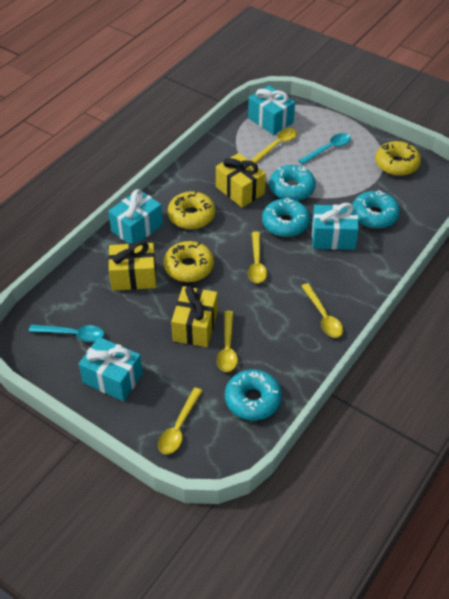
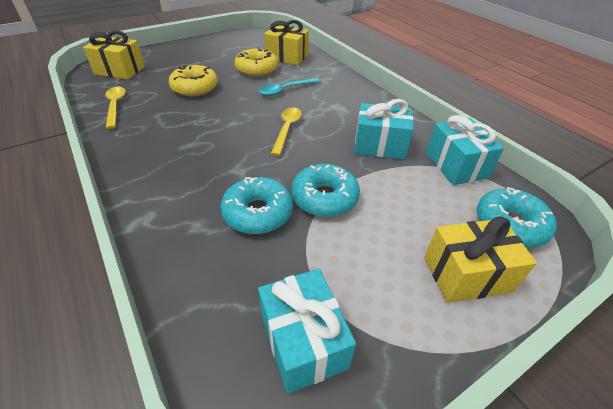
turquoise donut: 4 -> 3
turquoise gift: 4 -> 3
turquoise spoon: 2 -> 1
yellow donut: 3 -> 2
yellow spoon: 5 -> 2

